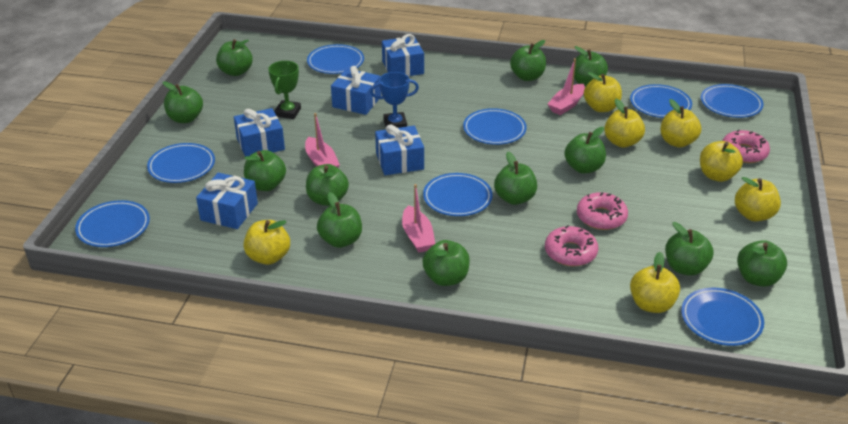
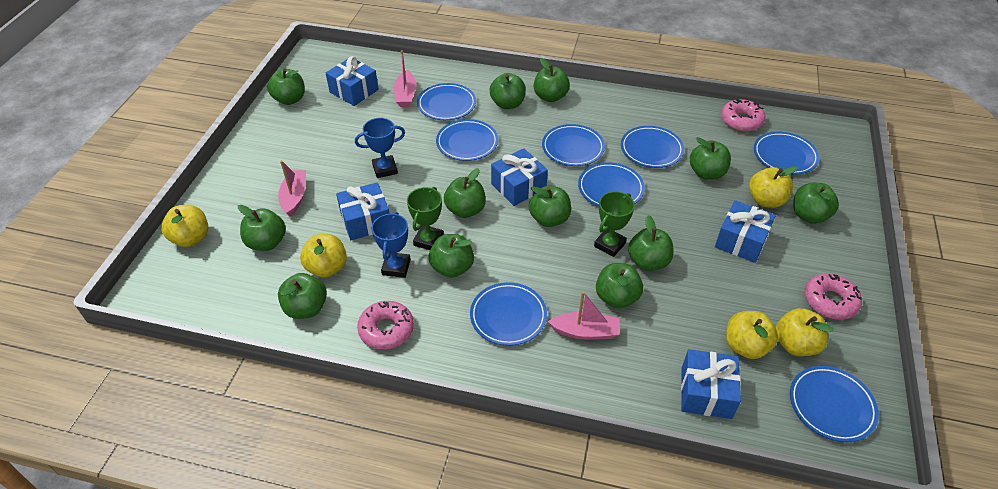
blue trophy: 1 -> 2
green trophy: 1 -> 2
yellow apple: 7 -> 5

